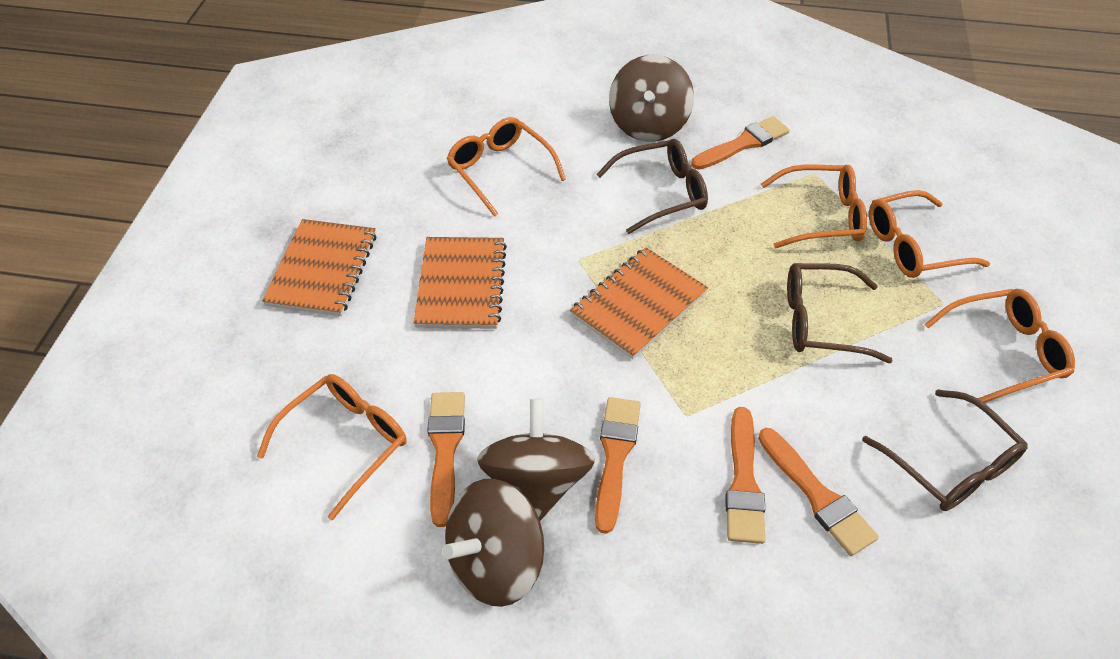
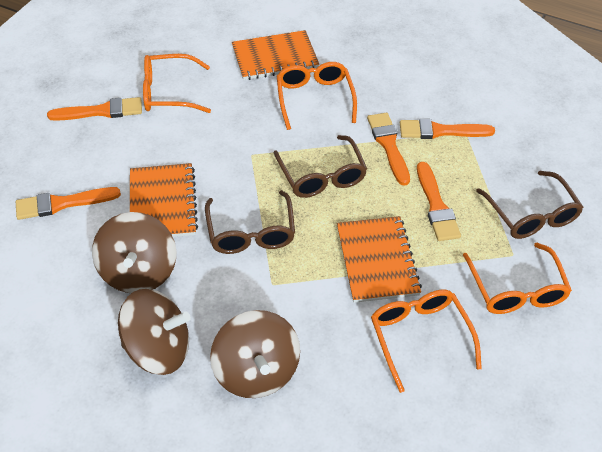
orange glasses: 5 -> 4

